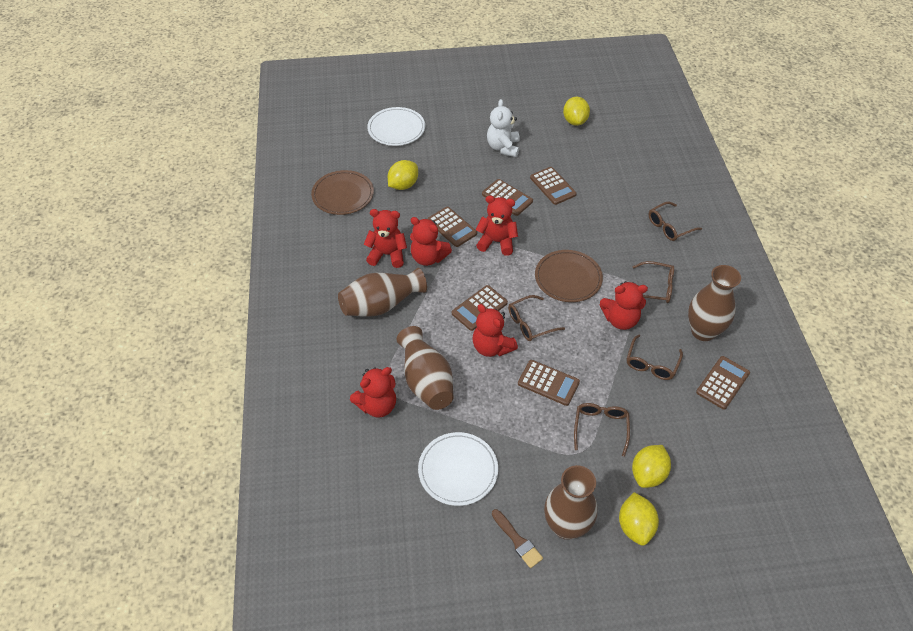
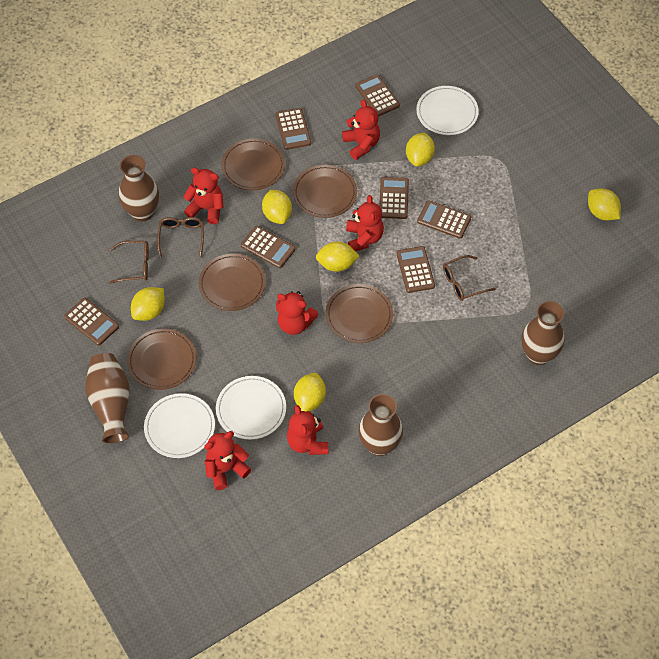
brown brush: 1 -> 0
brown calculator: 6 -> 7
brown glasses: 5 -> 3
brown plate: 2 -> 5
white plate: 2 -> 3
white teddy bear: 1 -> 0
yellow lemon: 4 -> 6

